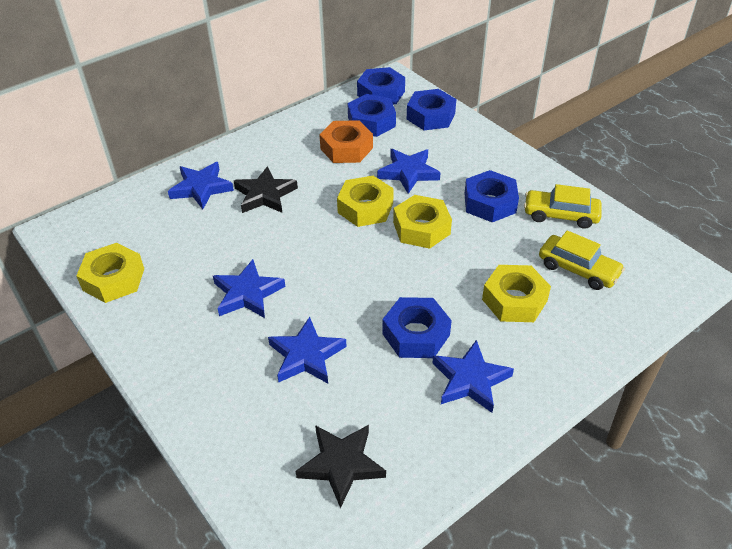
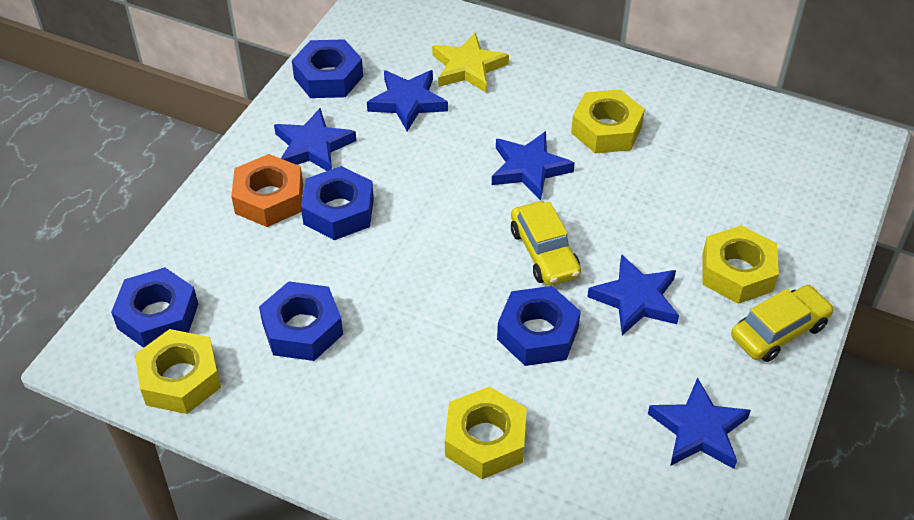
black star: 2 -> 0
yellow star: 0 -> 1

